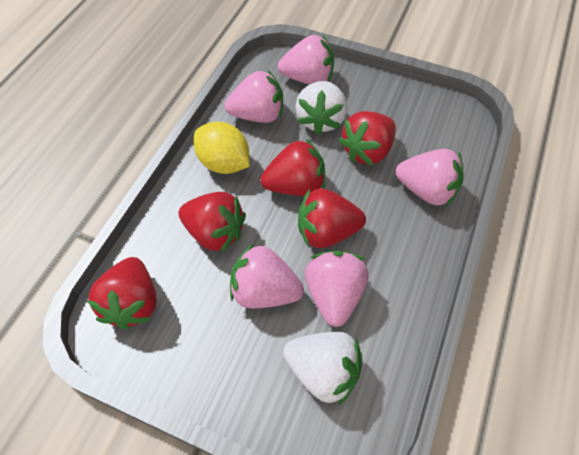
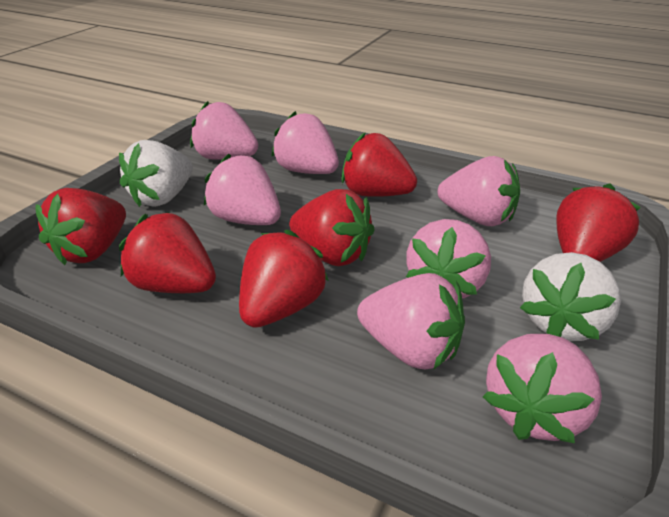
pink strawberry: 5 -> 7
red strawberry: 5 -> 6
yellow lemon: 1 -> 0

